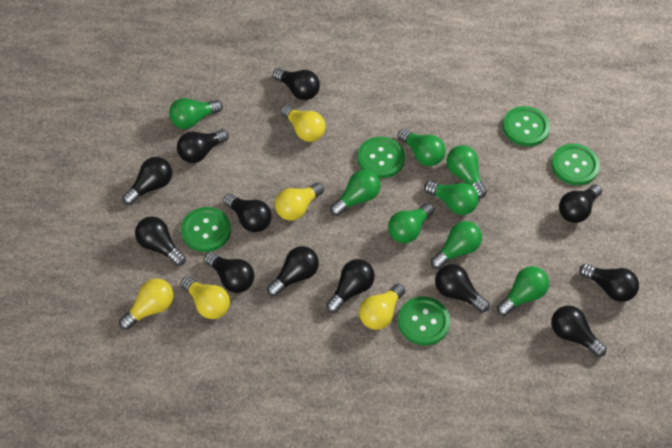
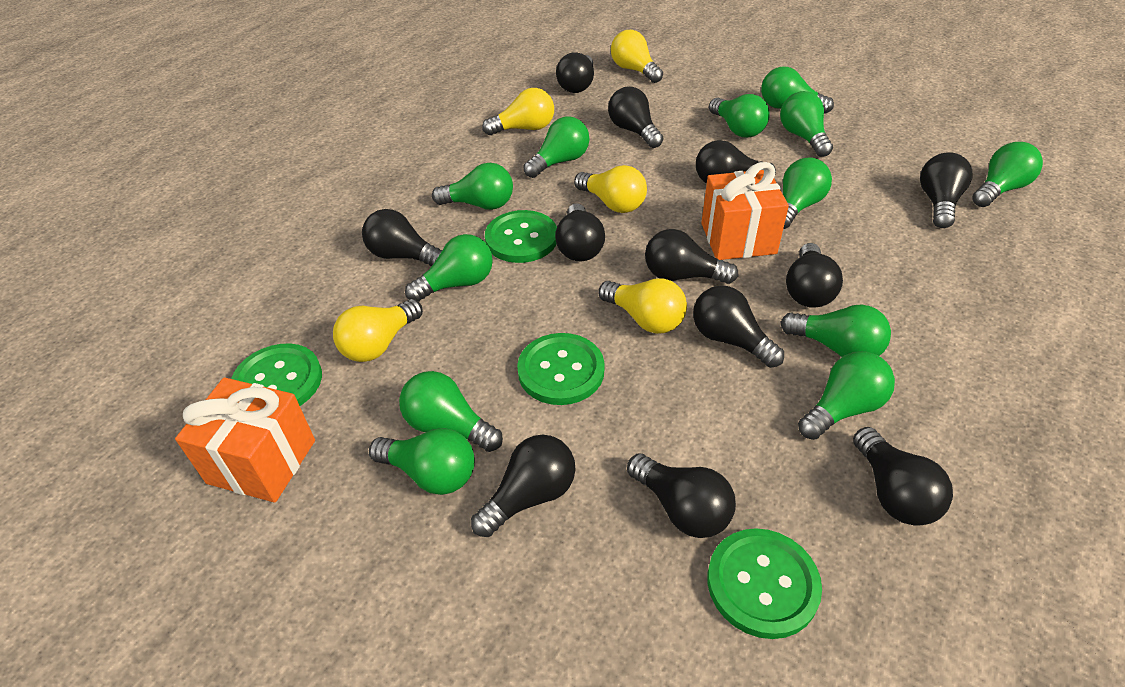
green button: 5 -> 4
green light bulb: 8 -> 12
orange gift: 0 -> 2

